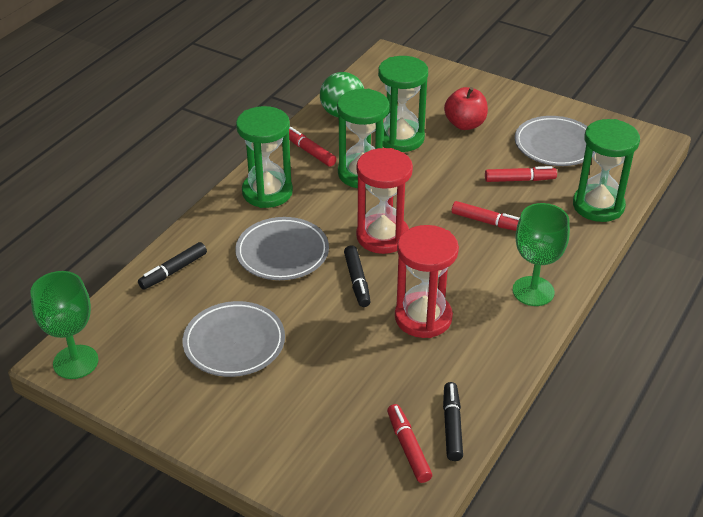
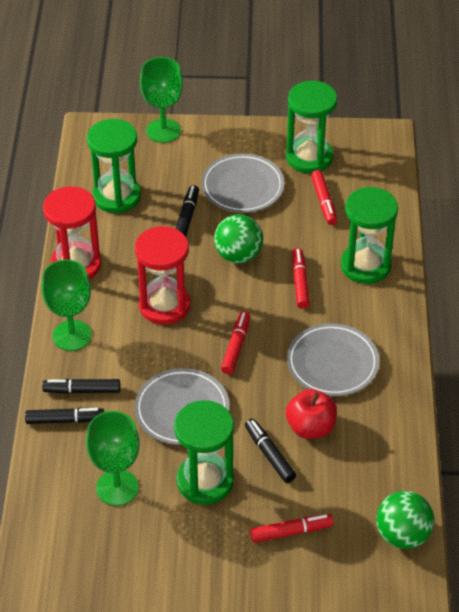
black marker: 3 -> 4
green ball: 1 -> 2
green goblet: 2 -> 3

